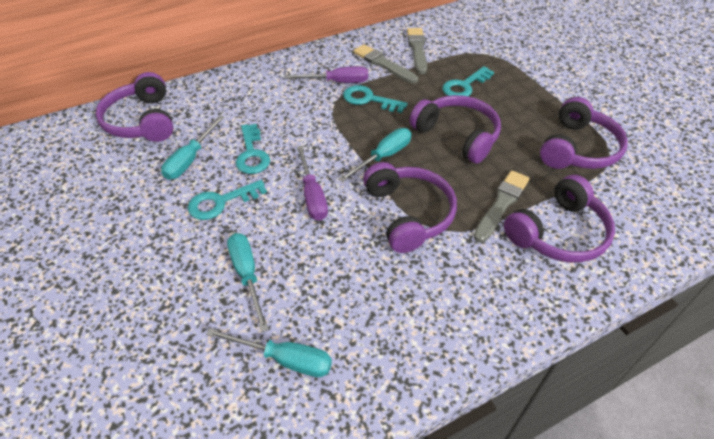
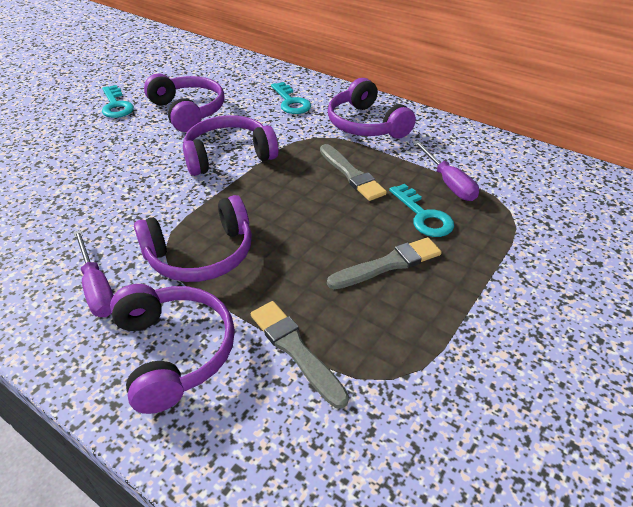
turquoise key: 4 -> 3
turquoise screwdriver: 4 -> 0

